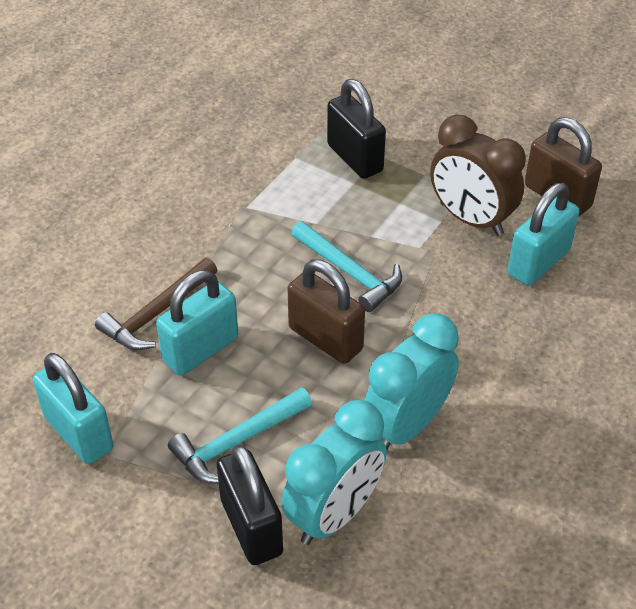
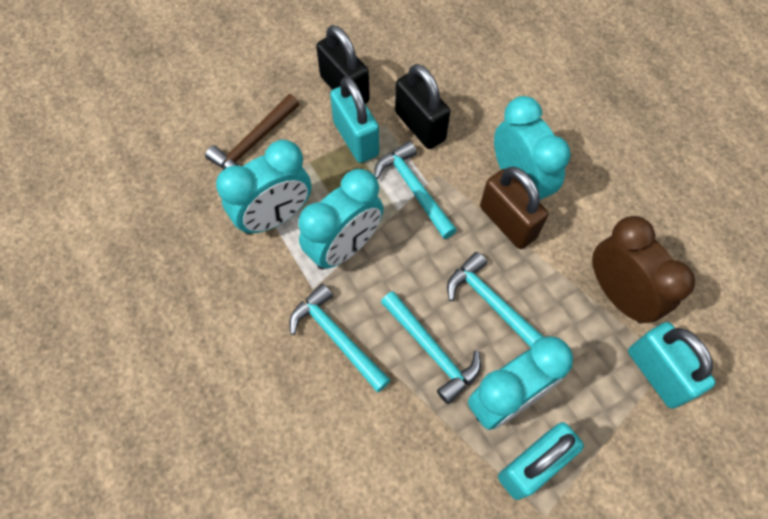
brown padlock: 2 -> 1
turquoise clock: 2 -> 4
turquoise hammer: 2 -> 4

